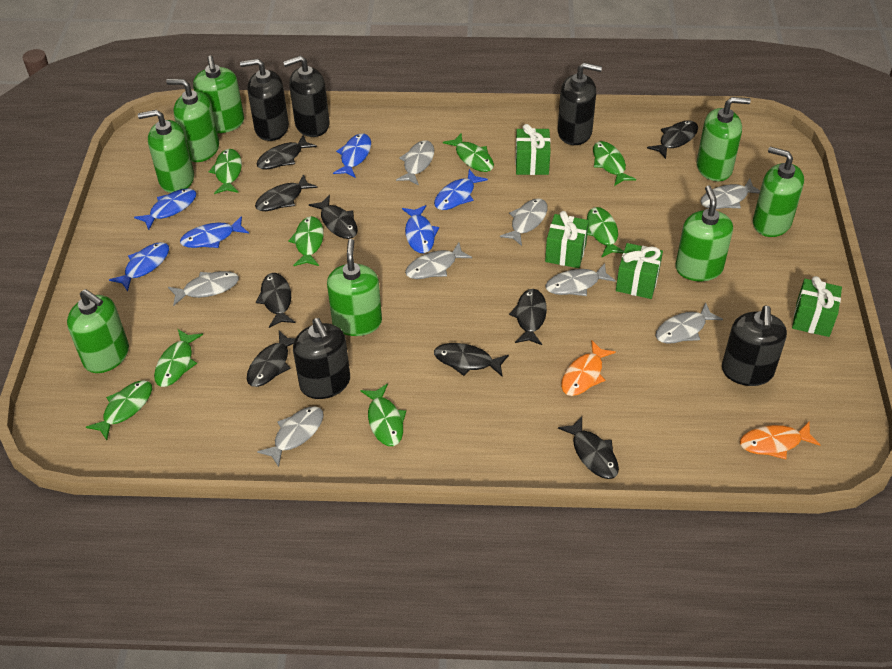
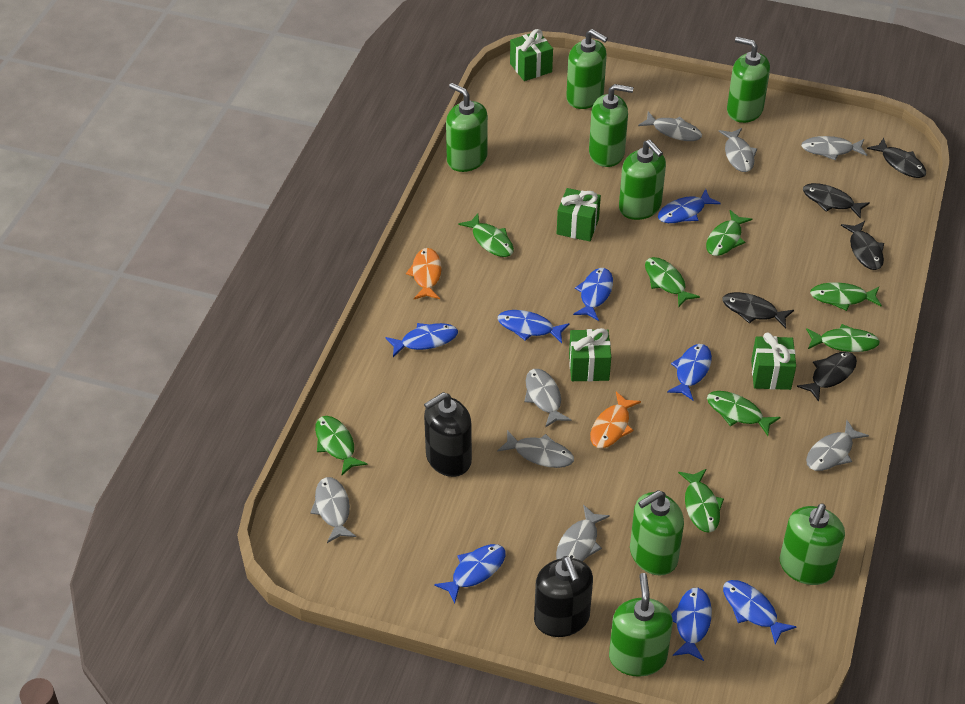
black fish: 9 -> 5
black soap dispenser: 5 -> 2
blue fish: 6 -> 8

